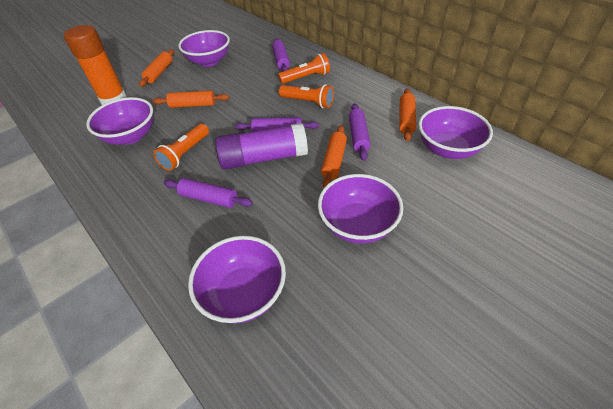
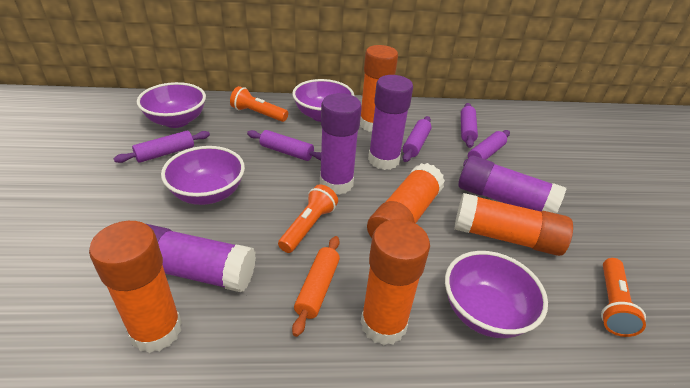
orange glue stick: 1 -> 5
orange rolling pin: 4 -> 1
purple bowl: 5 -> 4
purple glue stick: 1 -> 4
purple rolling pin: 4 -> 5

